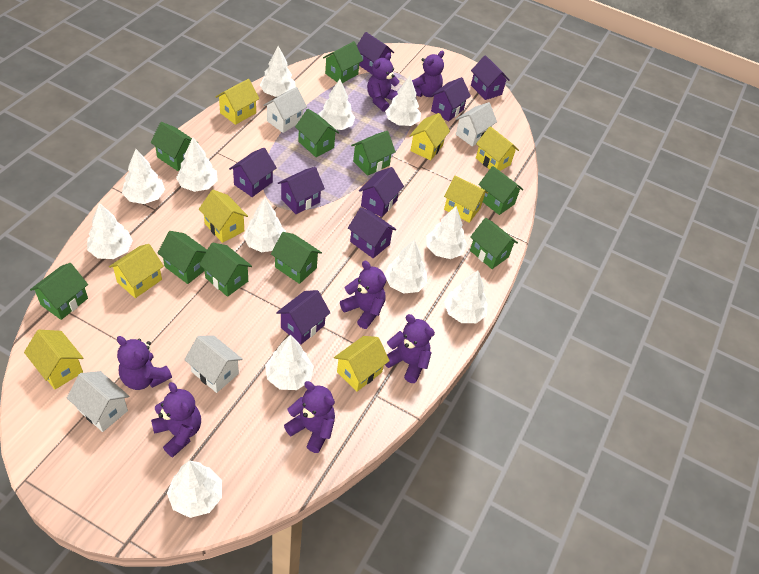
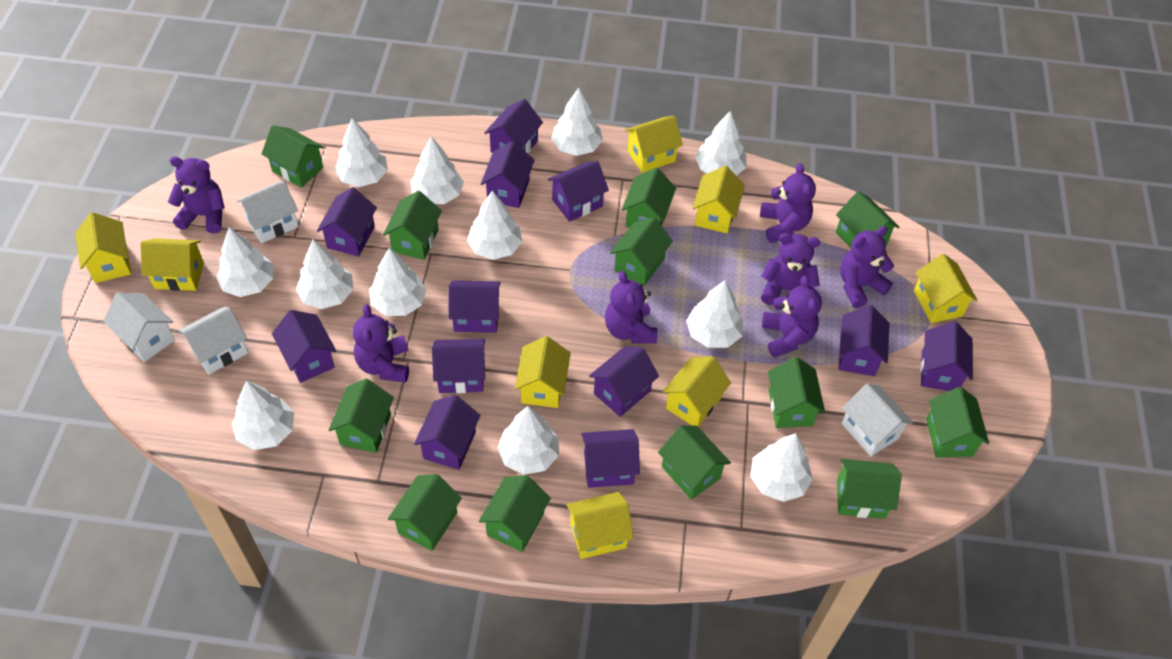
green house: 10 -> 12
purple house: 8 -> 12

